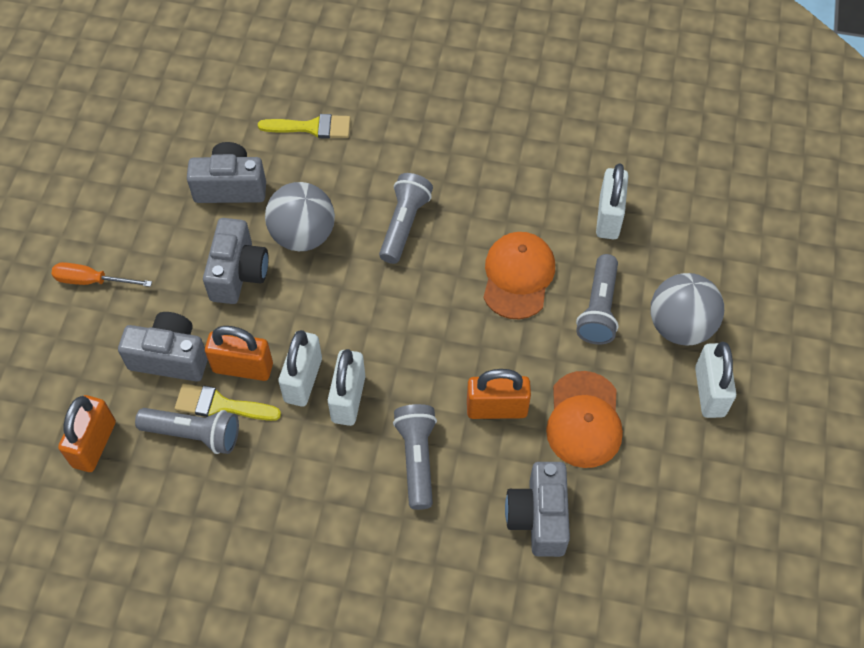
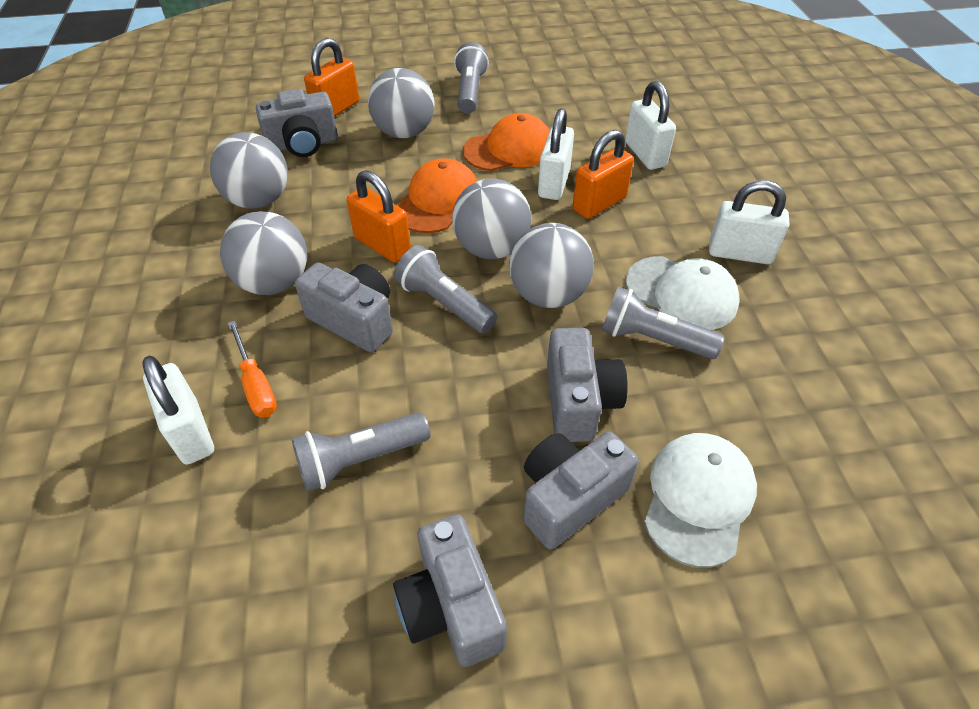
grey ball: 2 -> 5
grey camera: 4 -> 5
white cap: 0 -> 2
yellow brush: 2 -> 0

